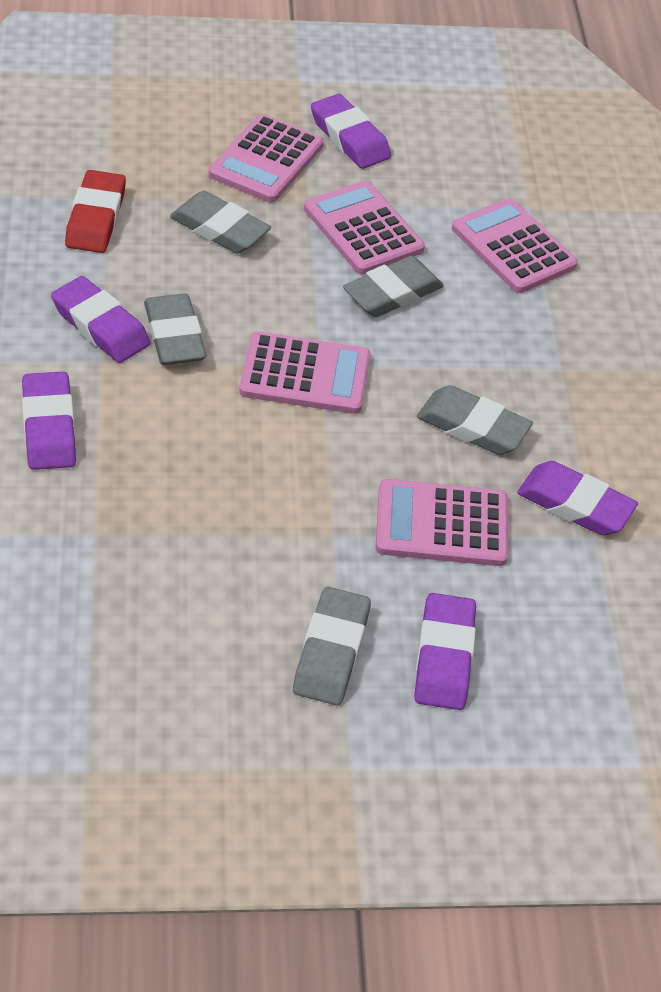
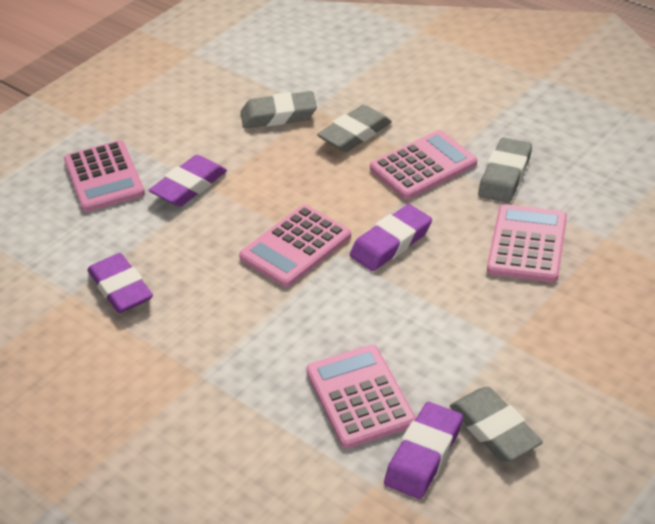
grey eraser: 5 -> 4
purple eraser: 5 -> 4
red eraser: 1 -> 0

